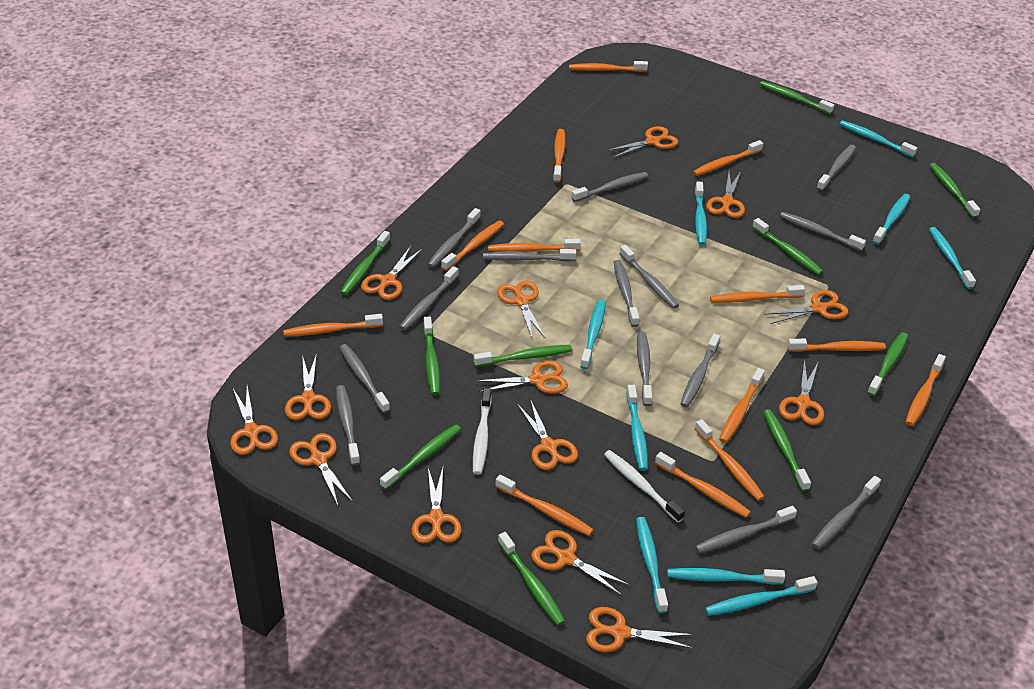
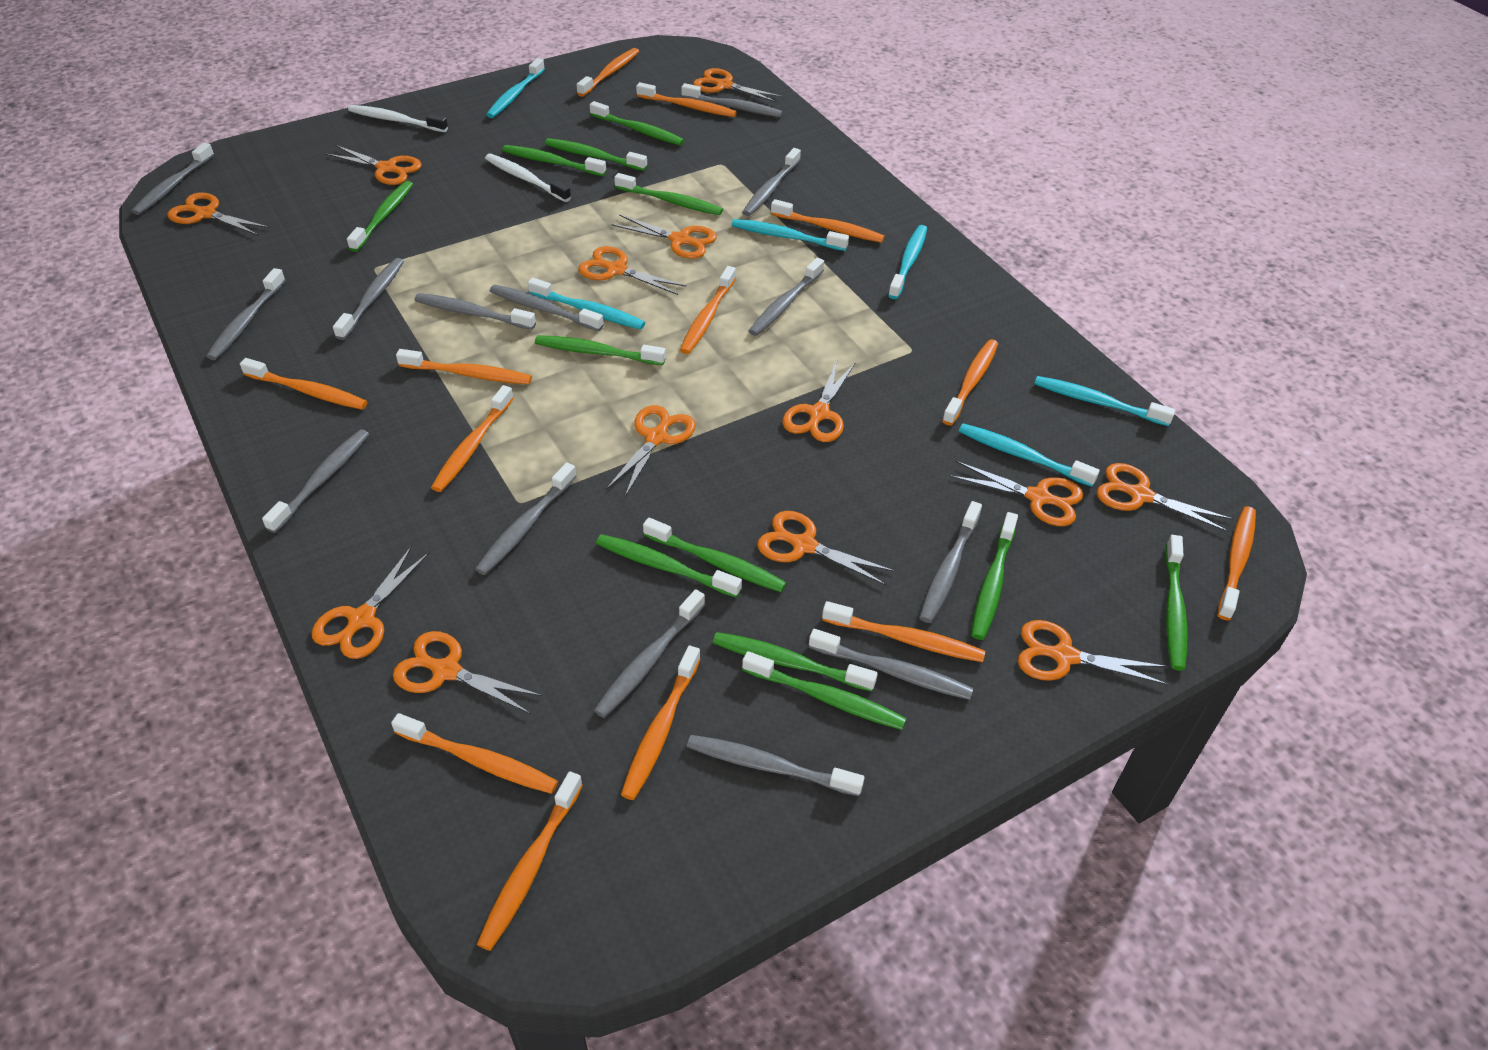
green toothbrush: 10 -> 12
orange scissors: 14 -> 13
turquoise toothbrush: 9 -> 6

